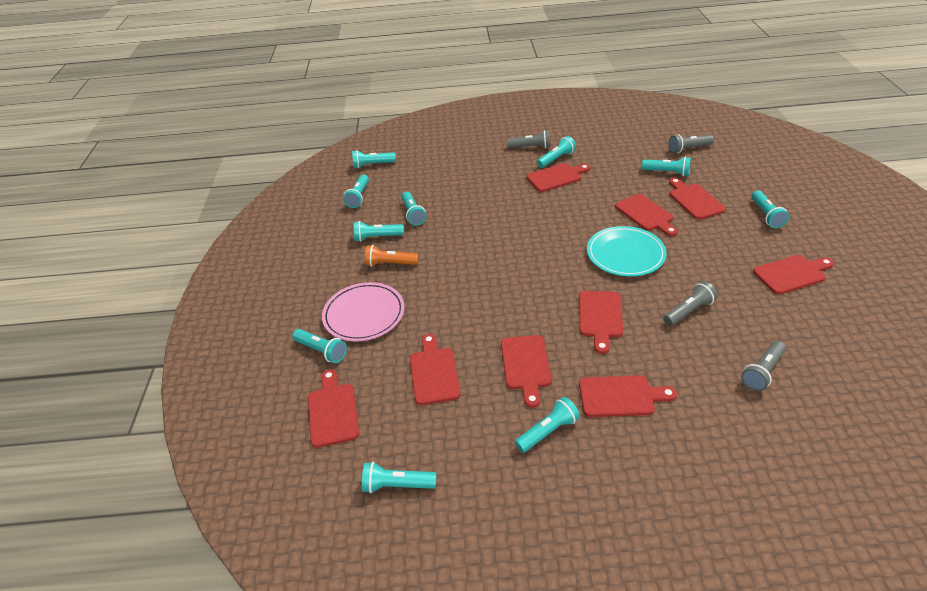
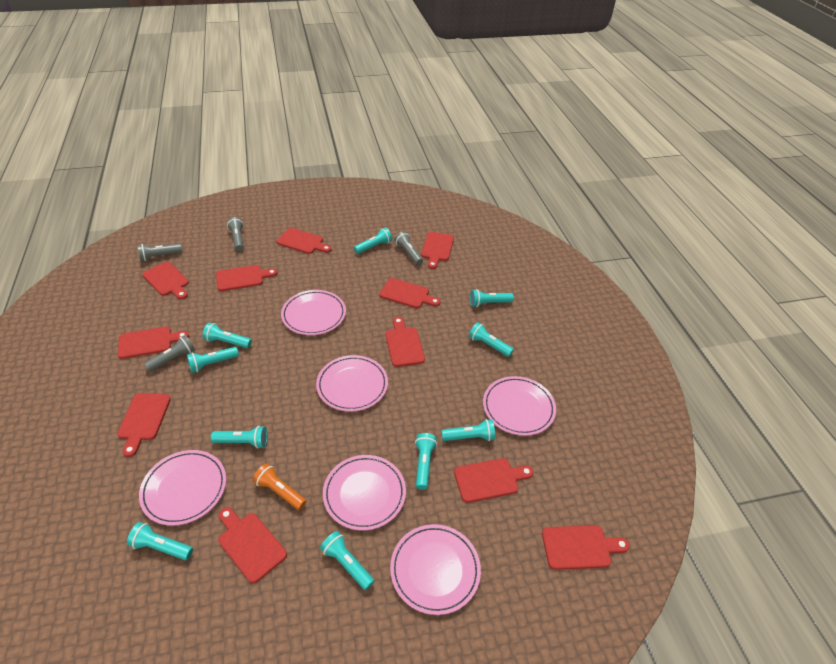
pink plate: 1 -> 6
red cutting board: 9 -> 11
turquoise plate: 1 -> 0

